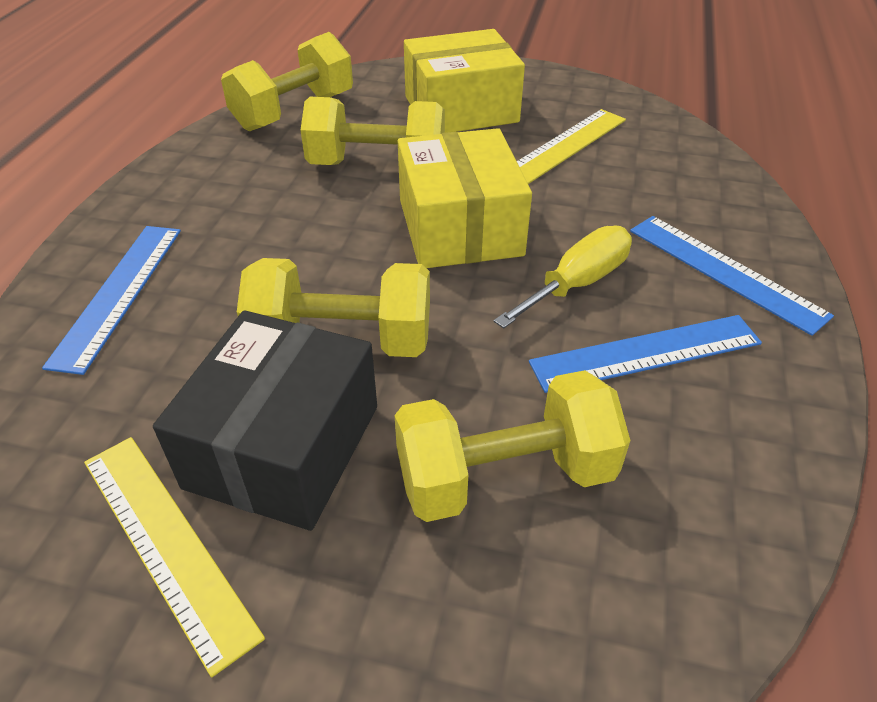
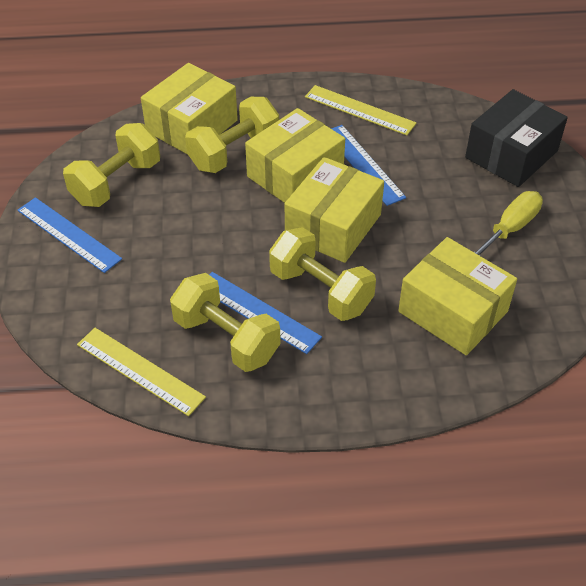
yellow box: 2 -> 4

